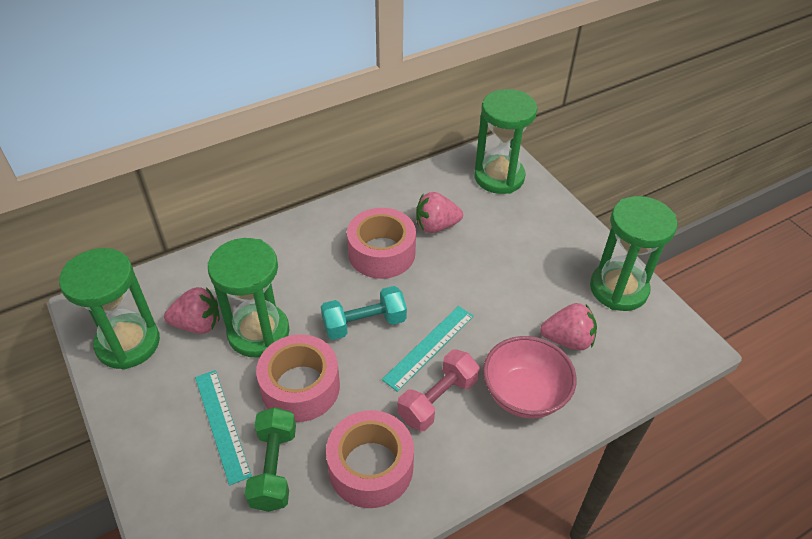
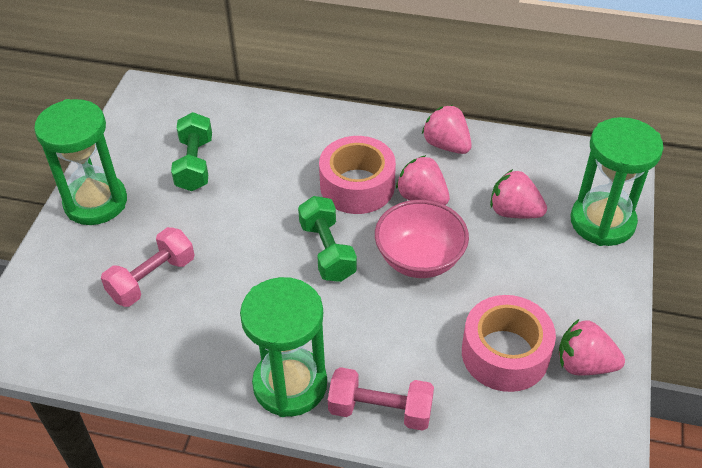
green dumbbell: 1 -> 2
green hourglass: 4 -> 3
pink dumbbell: 1 -> 2
pink strawberry: 3 -> 4
pink tape: 3 -> 2
turquoise dumbbell: 1 -> 0
turquoise ruler: 2 -> 0

